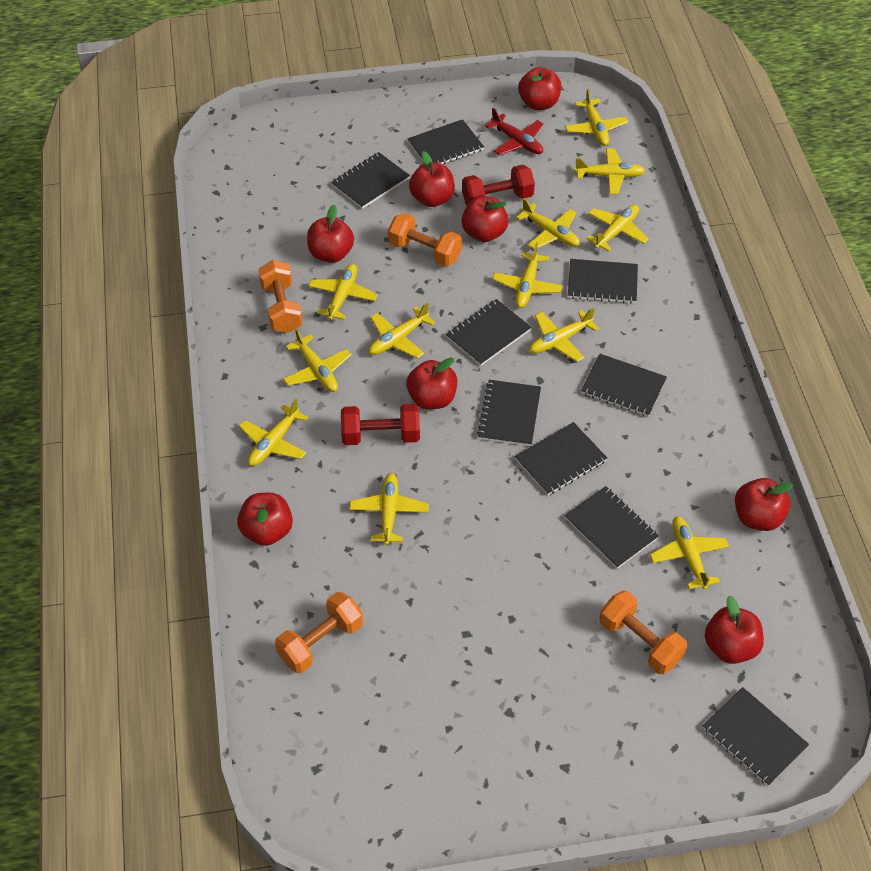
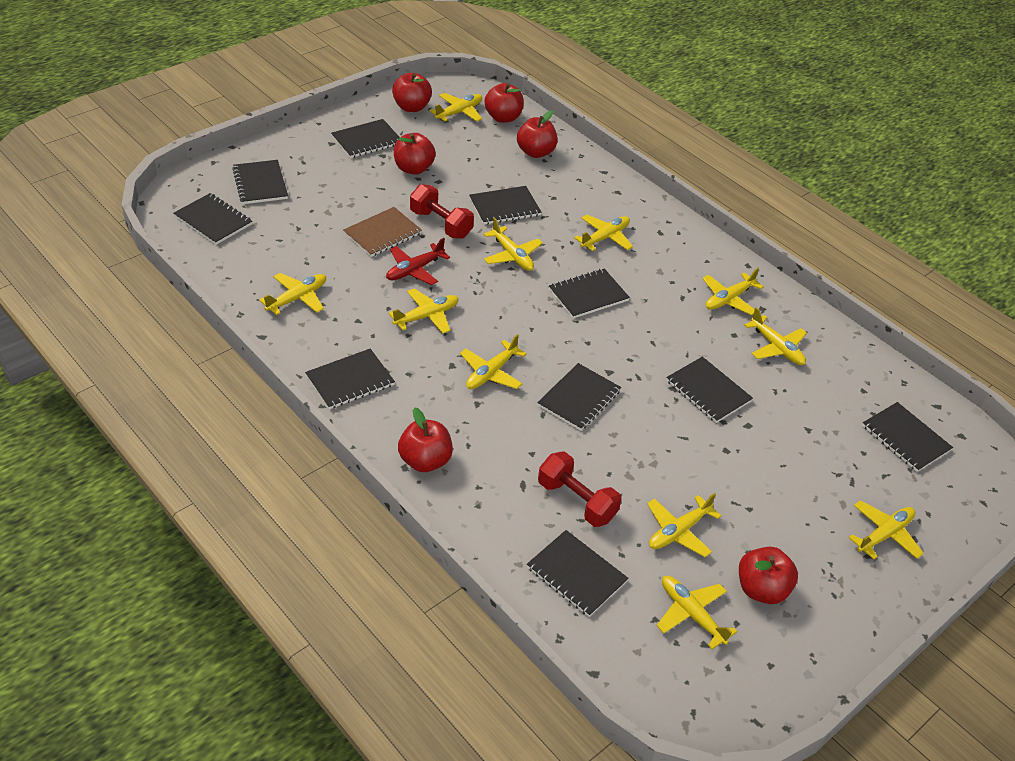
black notebook: 9 -> 10
brown notebook: 0 -> 1
orange dumbbell: 4 -> 0
red apple: 8 -> 6
yellow plane: 12 -> 11

